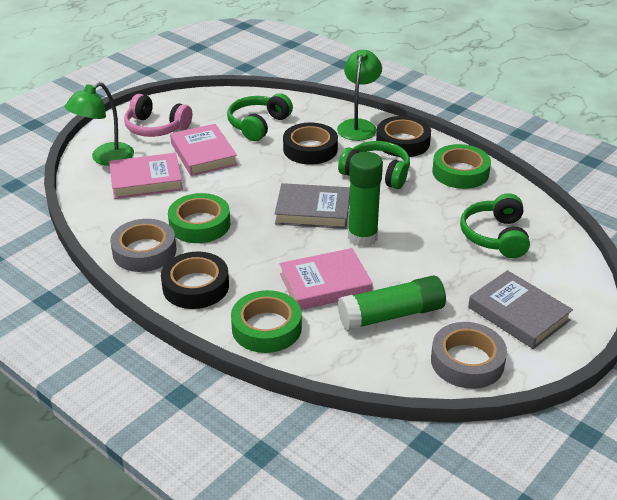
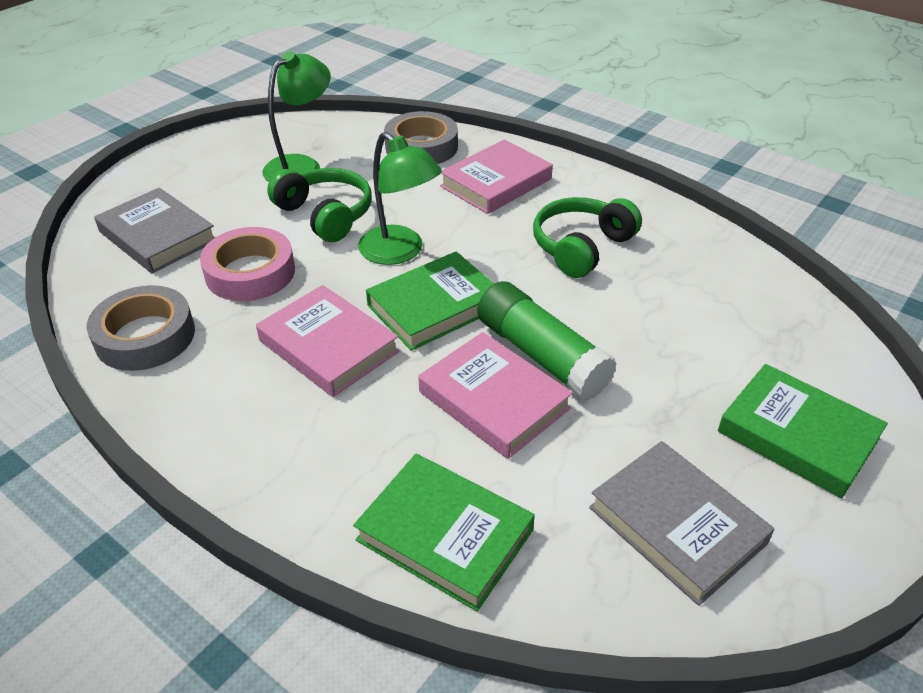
black tape: 3 -> 0
green book: 0 -> 3
green glue stick: 2 -> 1
green headphones: 3 -> 2
green tape: 3 -> 0
pink headphones: 1 -> 0
pink tape: 0 -> 1

